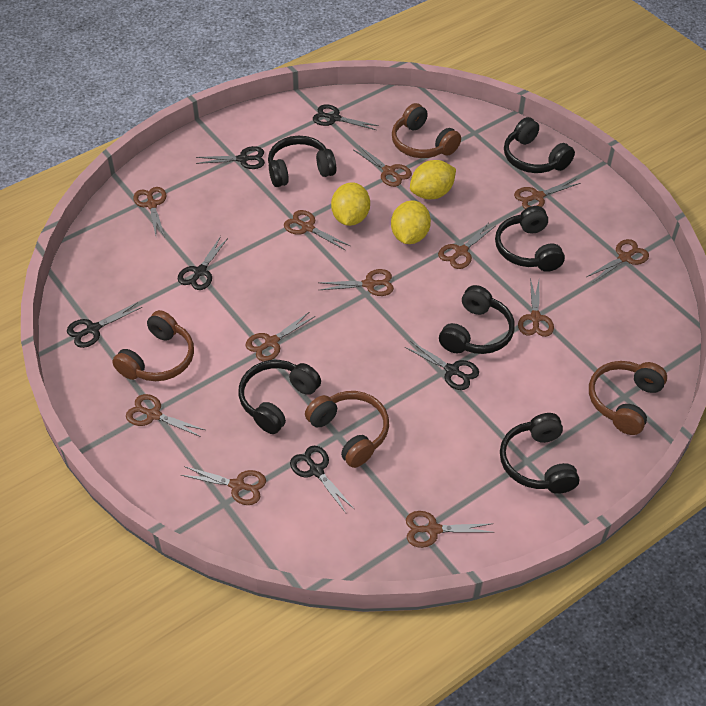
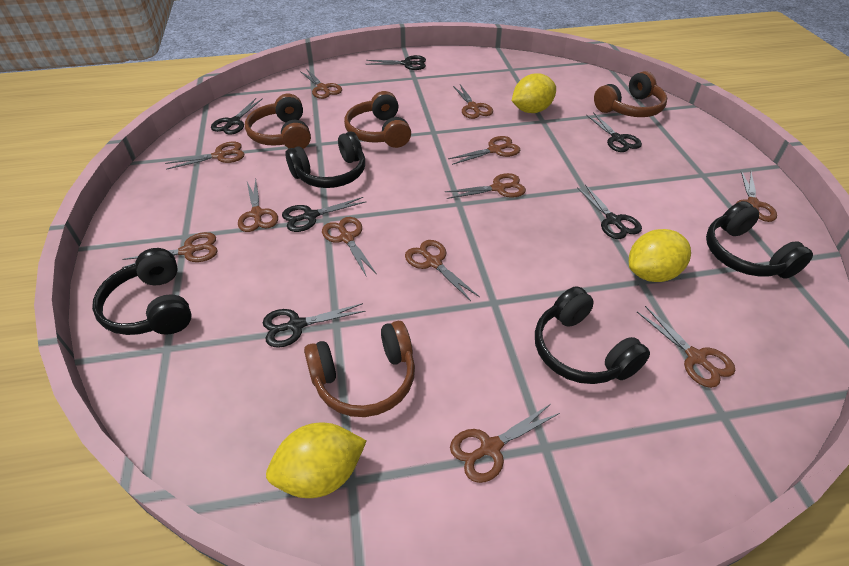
black headphones: 6 -> 4

